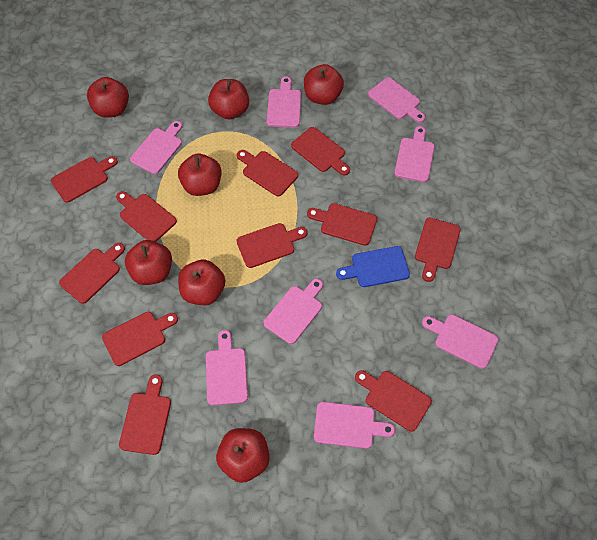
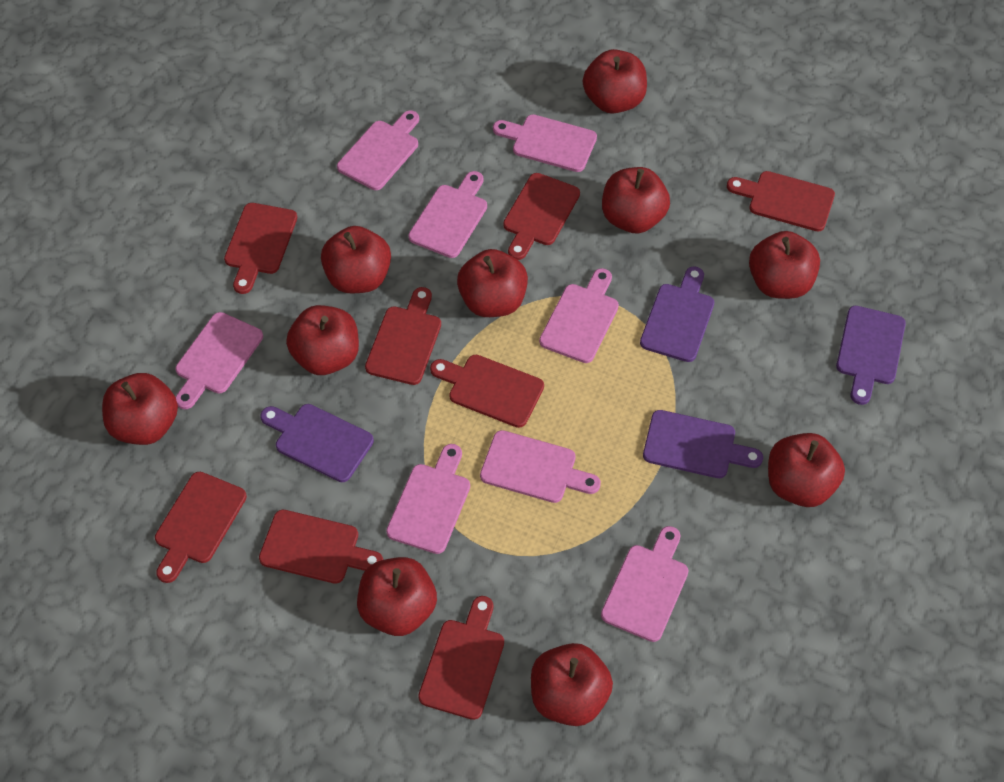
blue cutting board: 1 -> 0
purple cutting board: 0 -> 4
red apple: 7 -> 10
red cutting board: 11 -> 8

